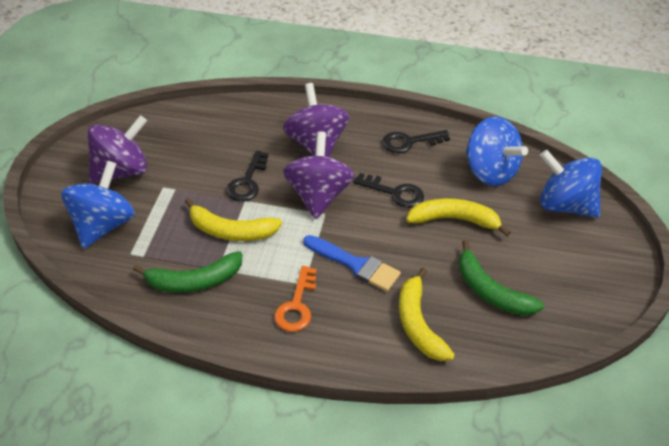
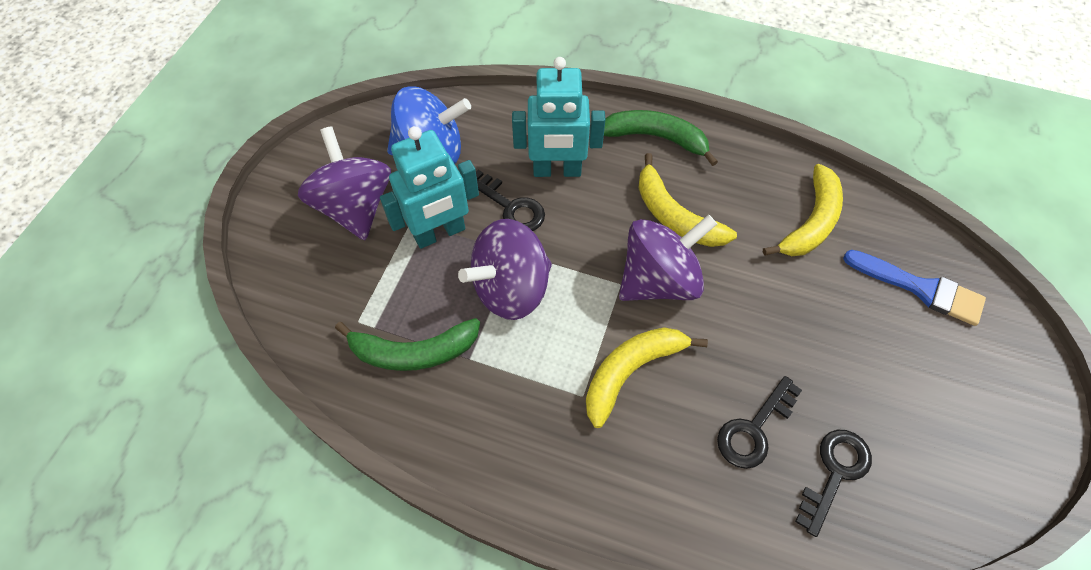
blue spinning top: 3 -> 1
orange key: 1 -> 0
turquoise robot: 0 -> 2

